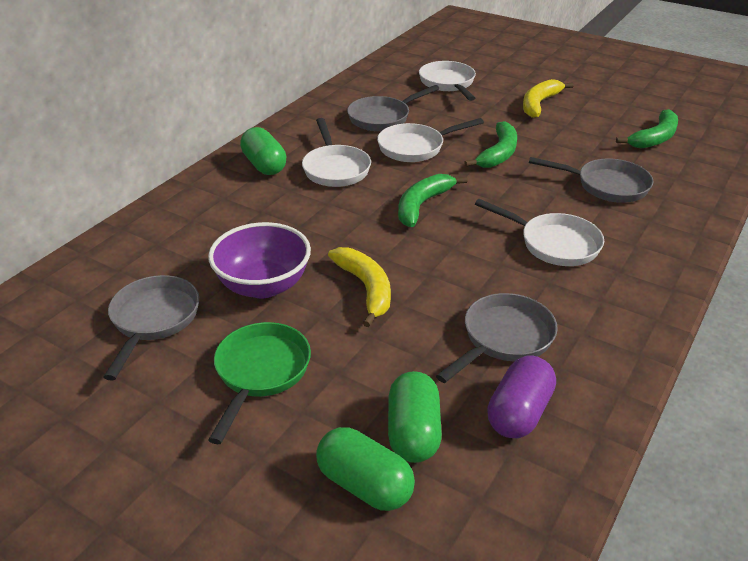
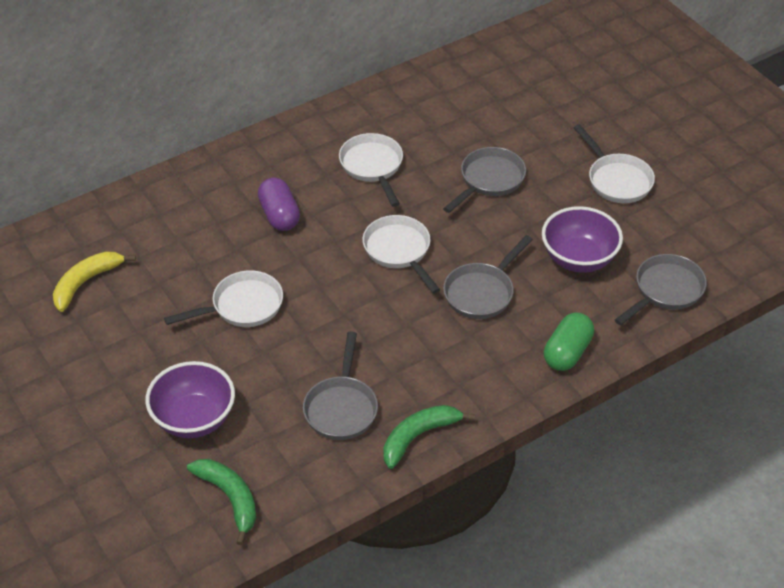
green banana: 3 -> 2
green capsule: 3 -> 1
green pan: 1 -> 0
purple bowl: 1 -> 2
yellow banana: 2 -> 1

